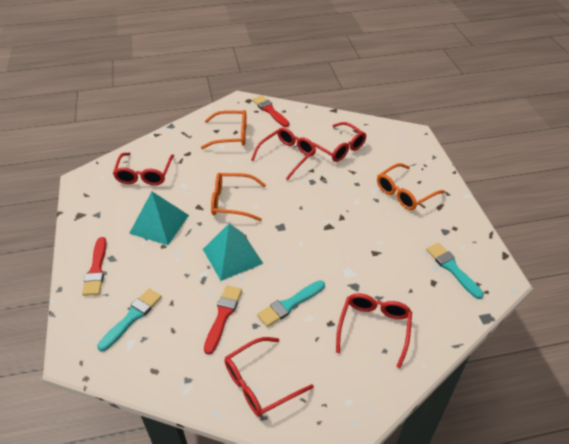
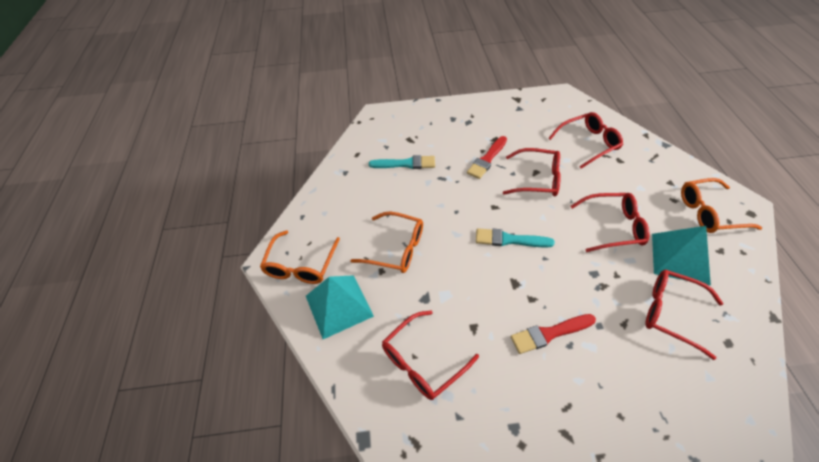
red brush: 3 -> 2
turquoise brush: 3 -> 2

